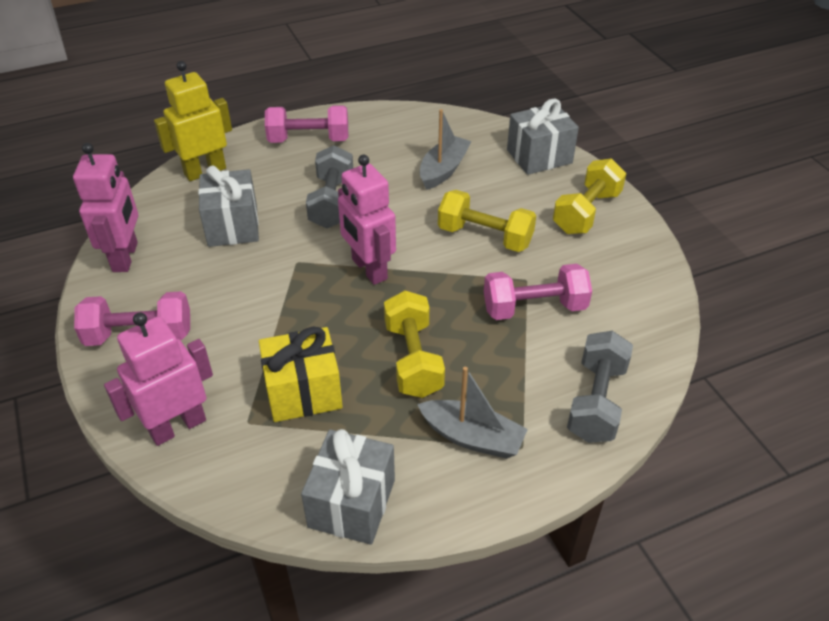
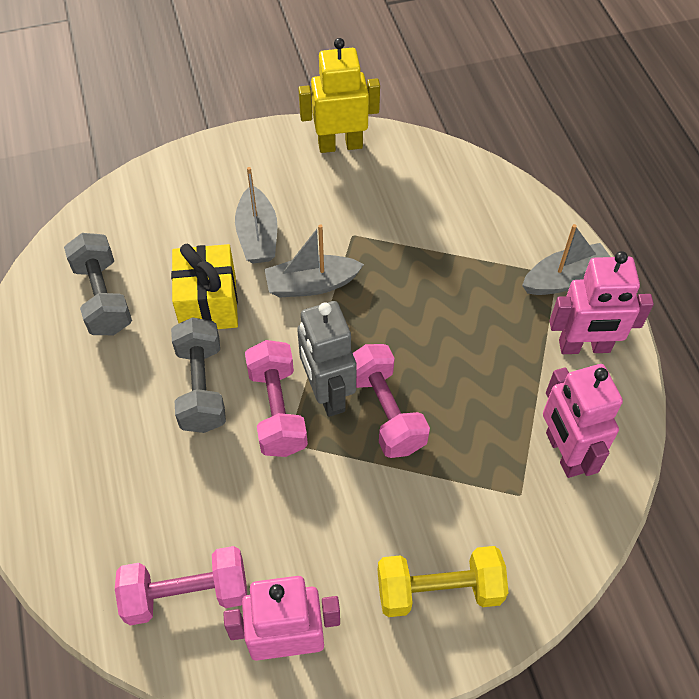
grey boat: 2 -> 3
grey gift: 3 -> 0
grey robot: 0 -> 1
yellow dumbbell: 3 -> 1

